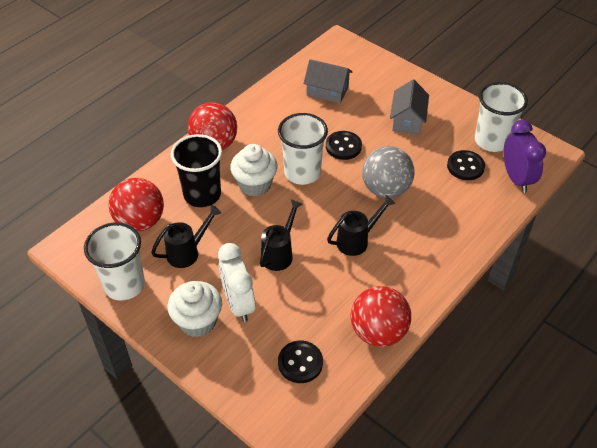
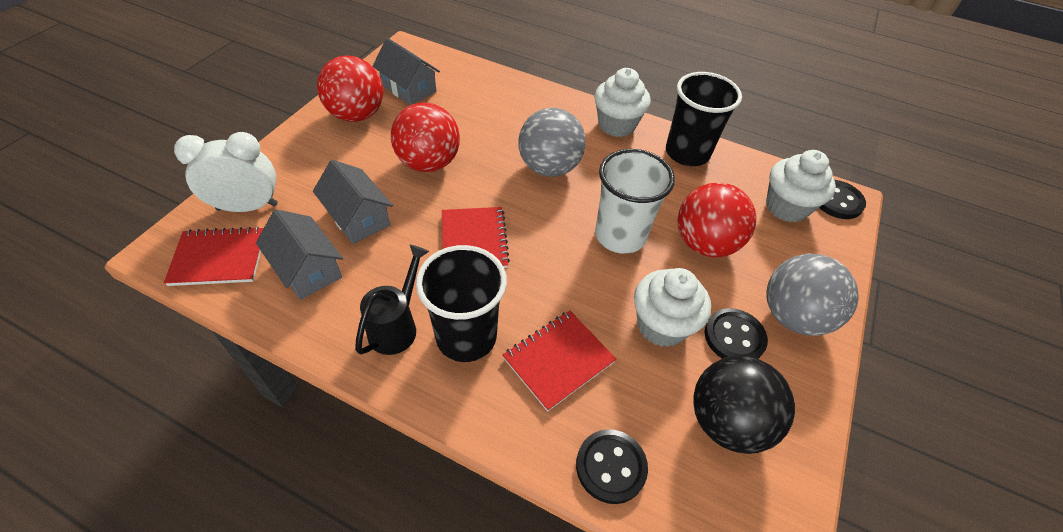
black ball: 0 -> 1
black cup: 1 -> 2
black watering can: 3 -> 1
grey ball: 1 -> 2
grey house: 2 -> 3
purple clock: 1 -> 0
red notebook: 0 -> 3
white cup: 3 -> 1
white cupcake: 2 -> 3

